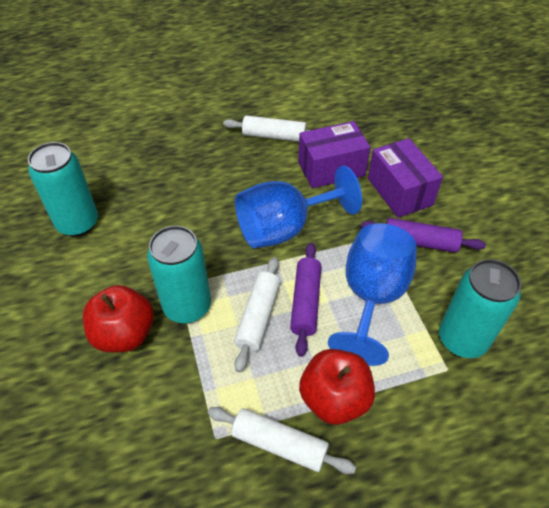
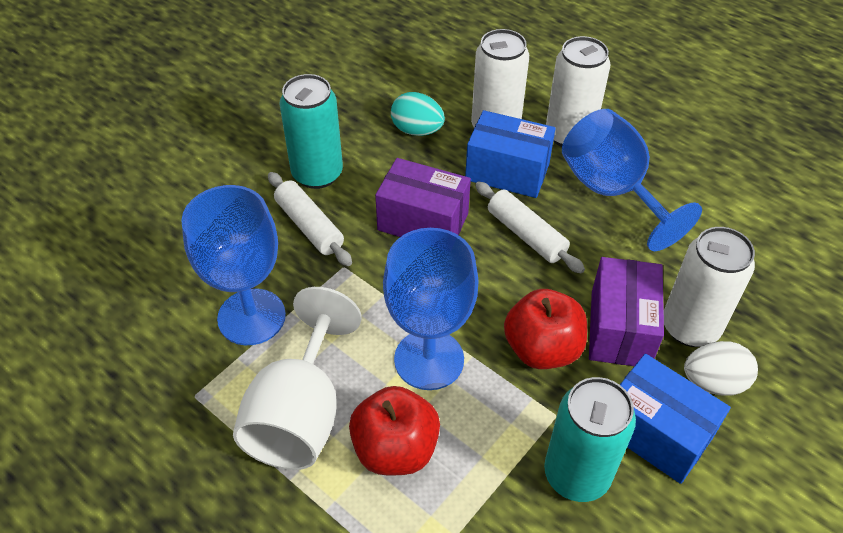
blue box: 0 -> 2
blue goblet: 2 -> 3
purple rolling pin: 2 -> 0
turquoise can: 3 -> 2
turquoise egg: 0 -> 1
white can: 0 -> 3
white egg: 0 -> 1
white goblet: 0 -> 1
white rolling pin: 3 -> 2

